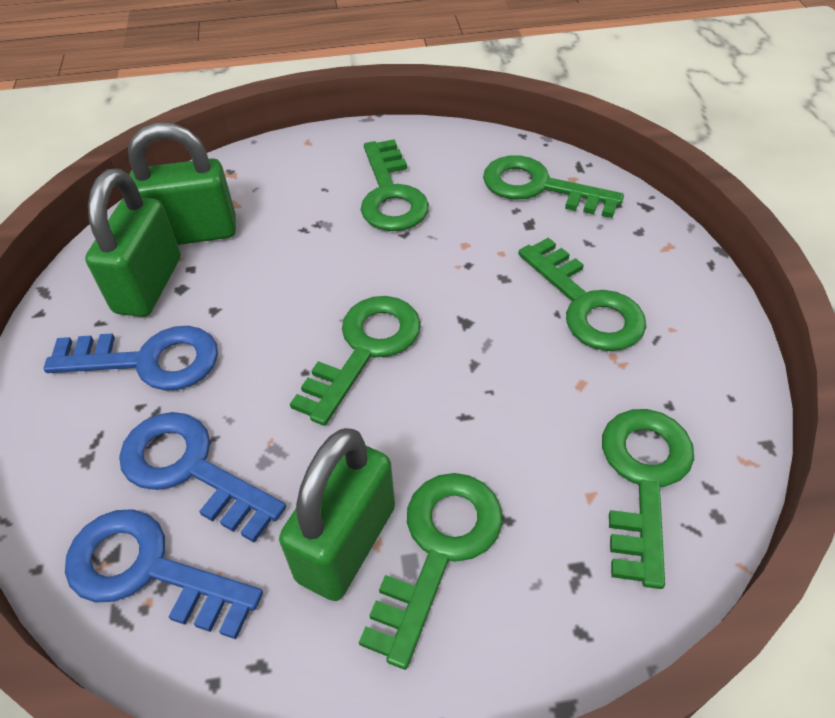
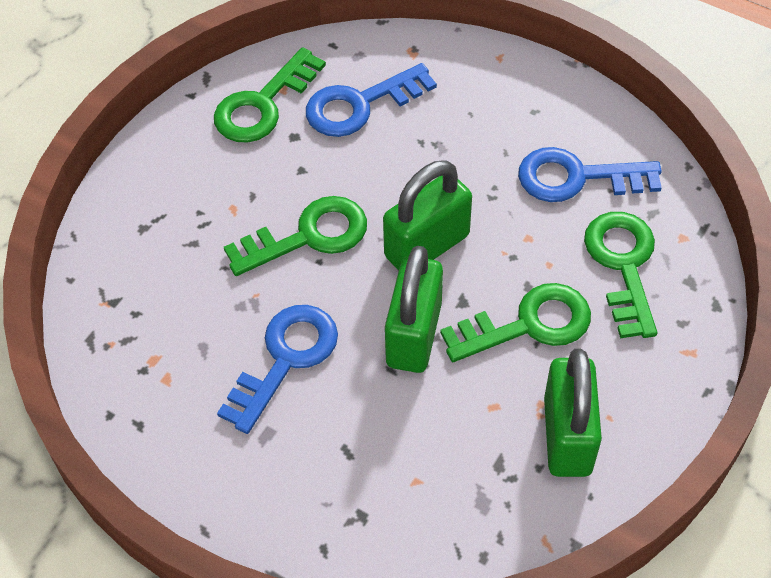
green key: 6 -> 4

